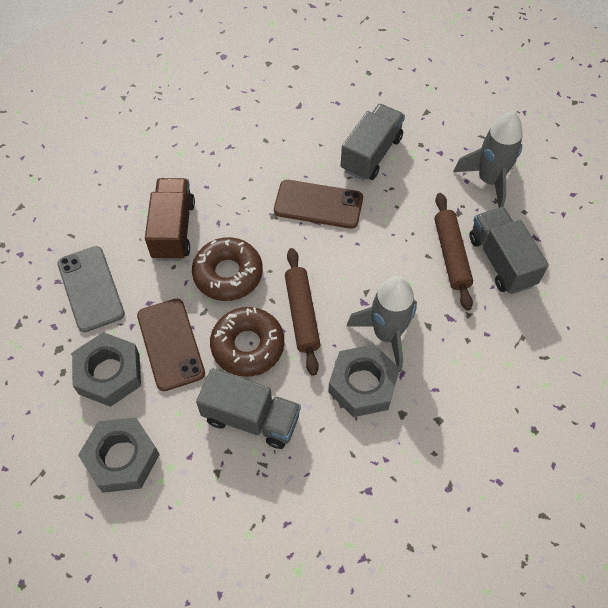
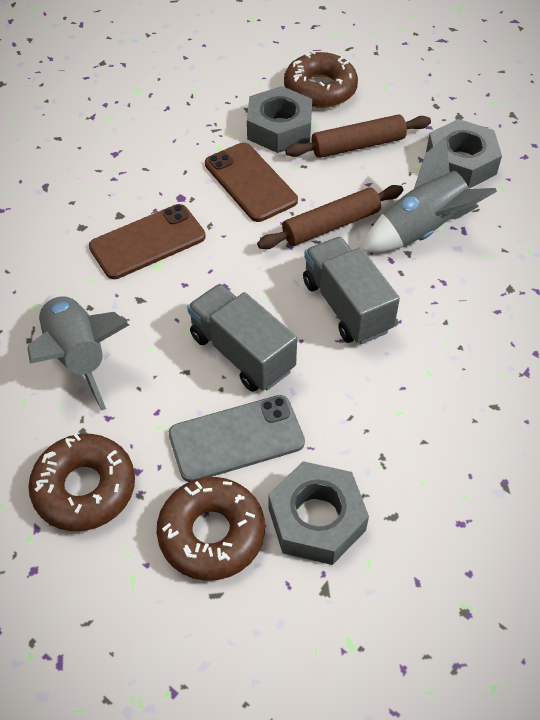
brown donut: 2 -> 3
brown truck: 1 -> 0
grey truck: 3 -> 2

